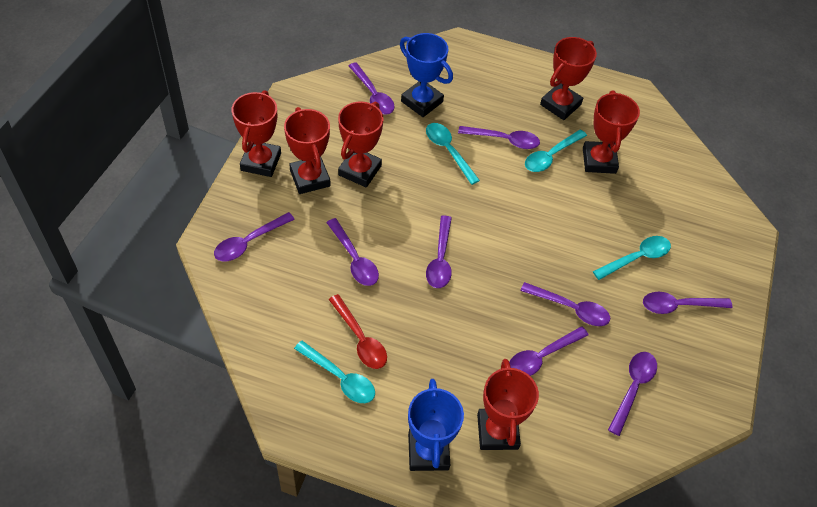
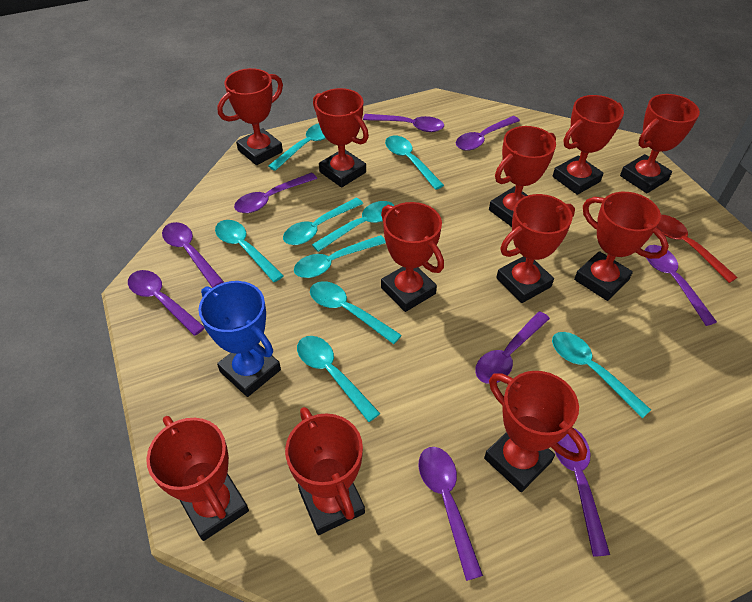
blue trophy: 2 -> 1
red trophy: 6 -> 11
turquoise spoon: 4 -> 9

